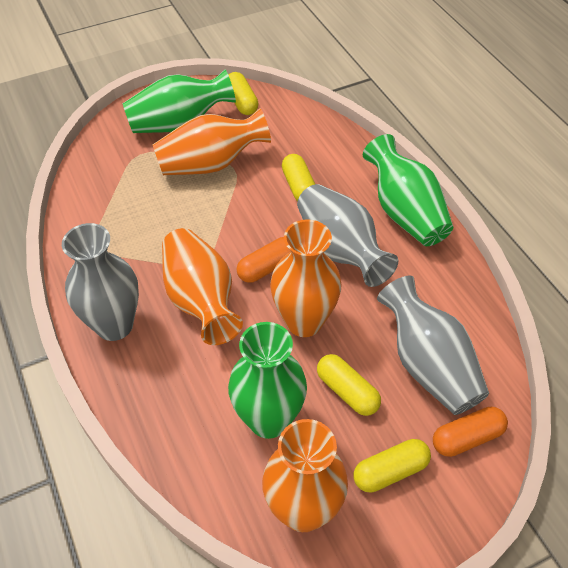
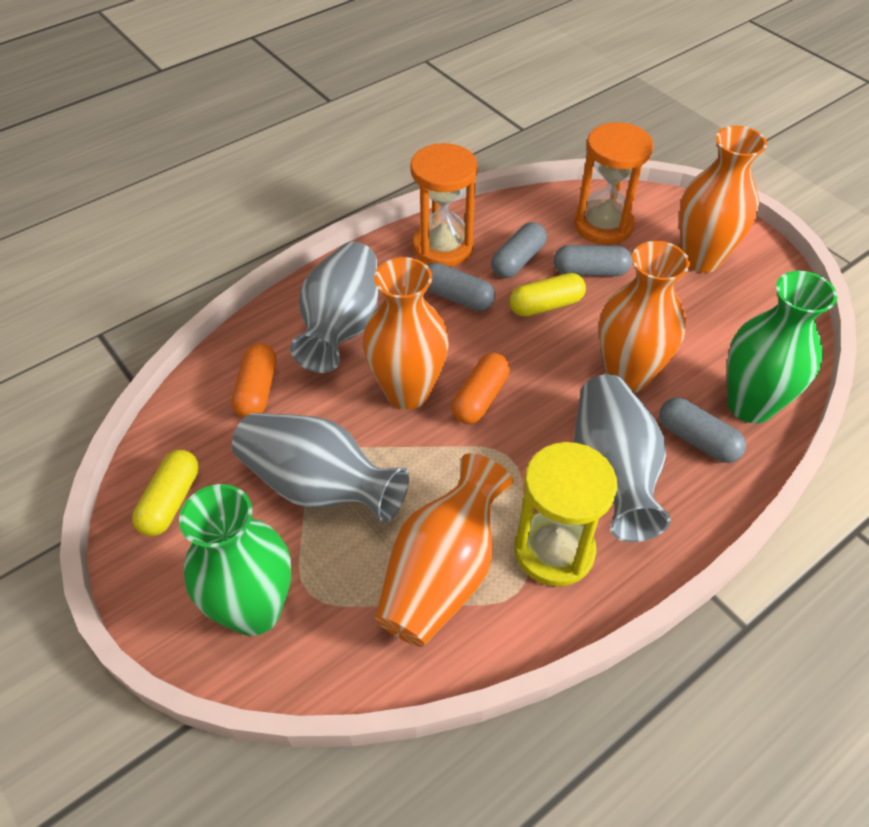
green vase: 3 -> 2
grey capsule: 0 -> 4
orange hourglass: 0 -> 2
yellow capsule: 4 -> 2
yellow hourglass: 0 -> 1

